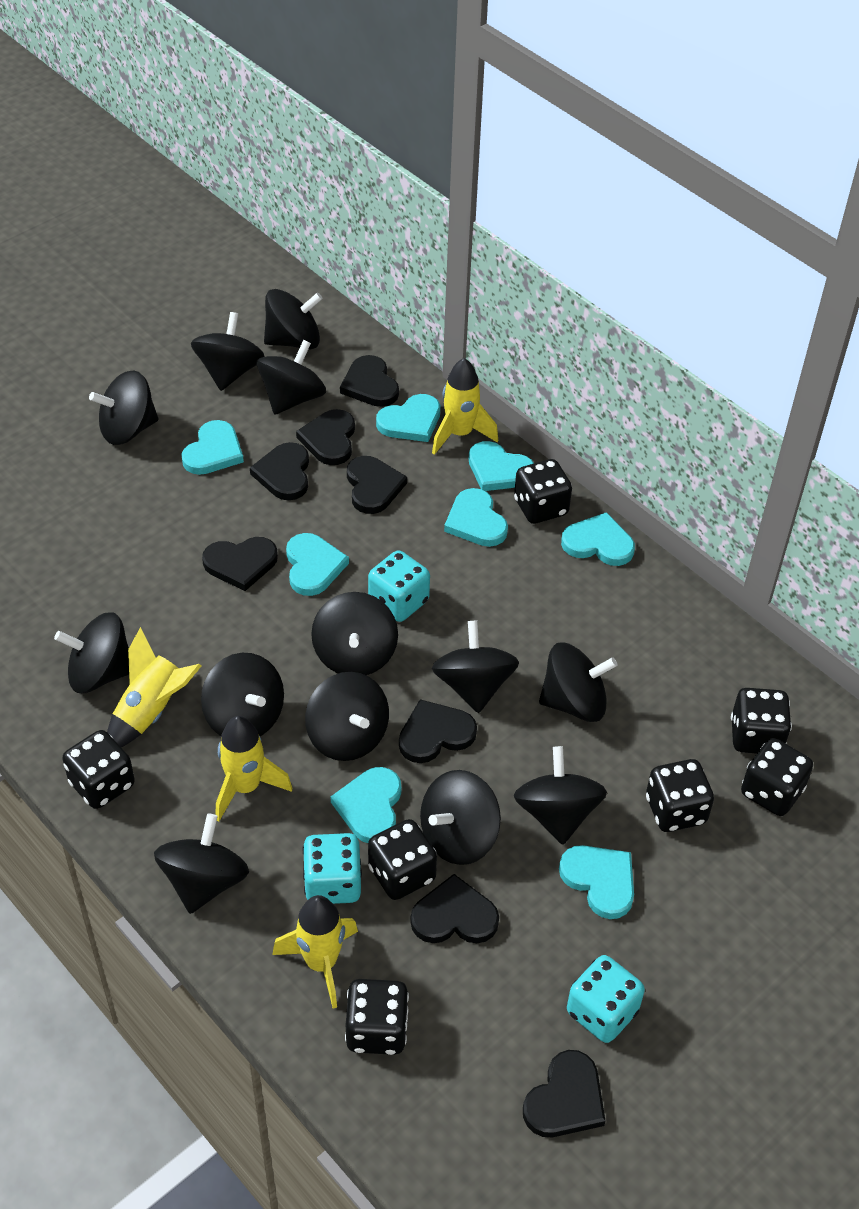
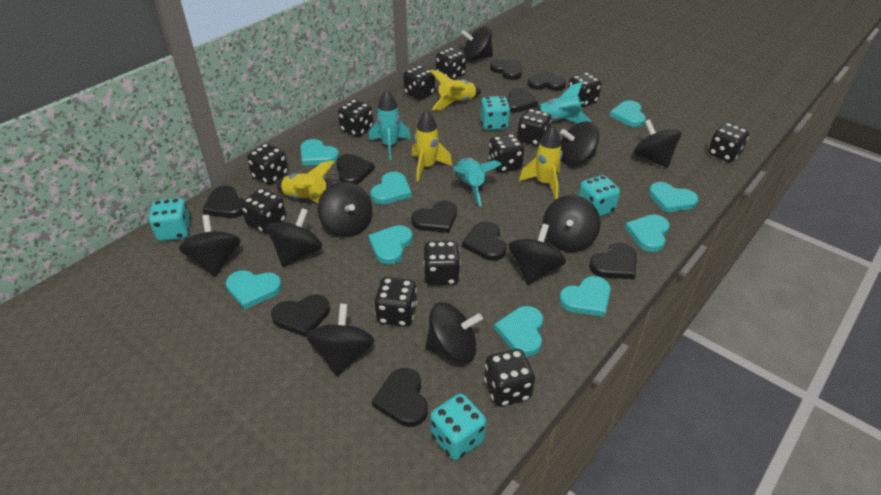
black dice: 7 -> 12
black heart: 8 -> 10
black spinning top: 13 -> 10
turquoise dice: 3 -> 4
turquoise heart: 8 -> 9
turquoise rocket: 0 -> 3

